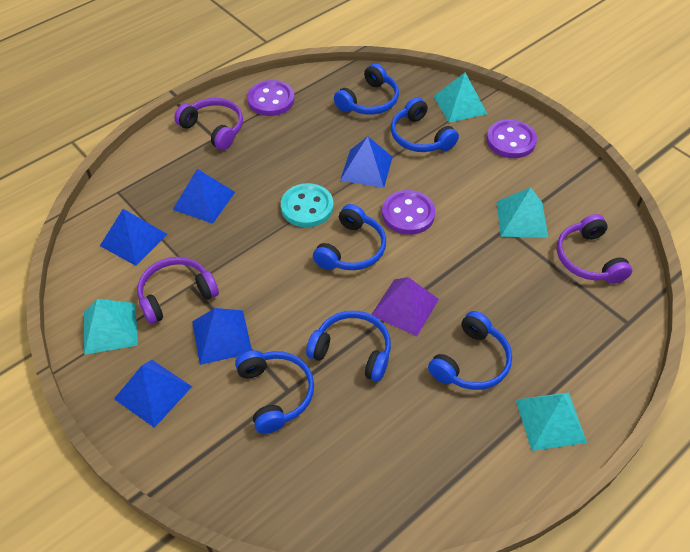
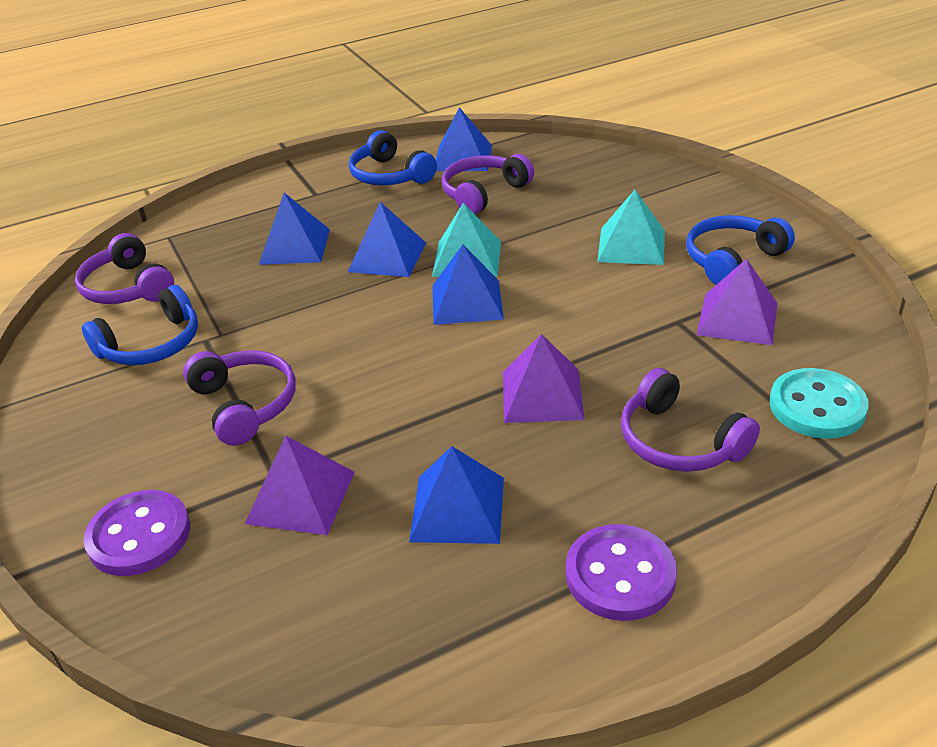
blue headphones: 6 -> 3
purple button: 3 -> 2
purple headphones: 3 -> 4
purple pyramid: 1 -> 3
turquoise pyramid: 4 -> 2

